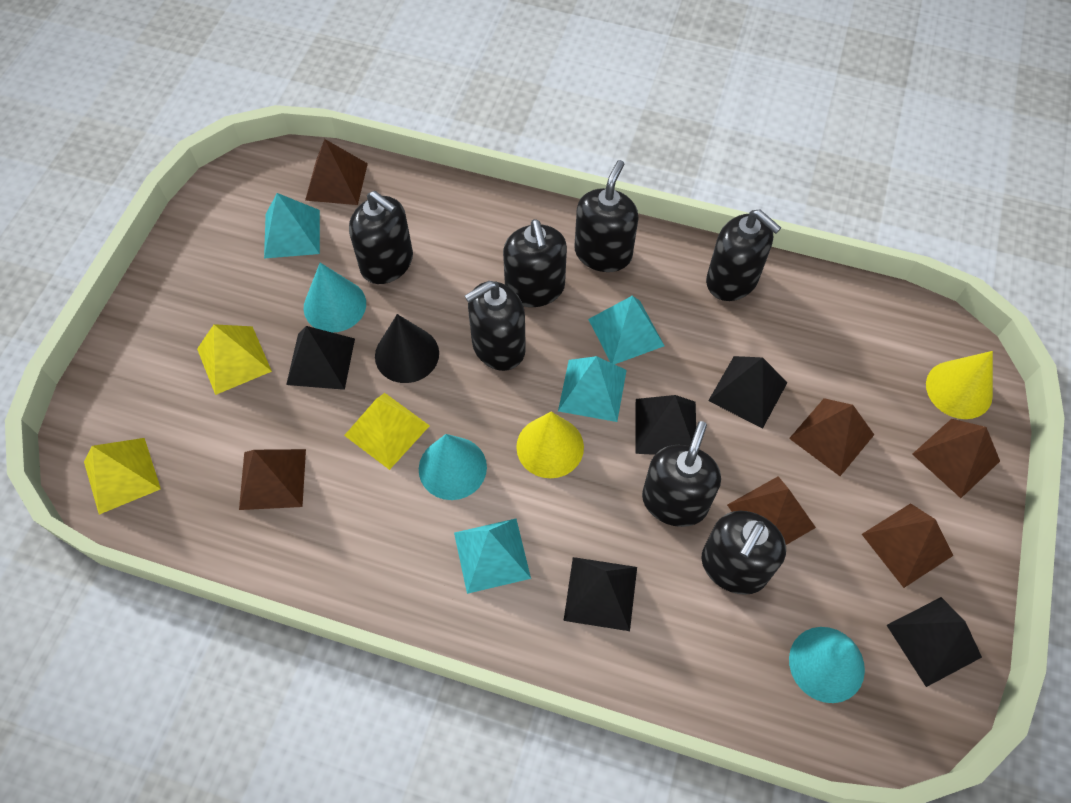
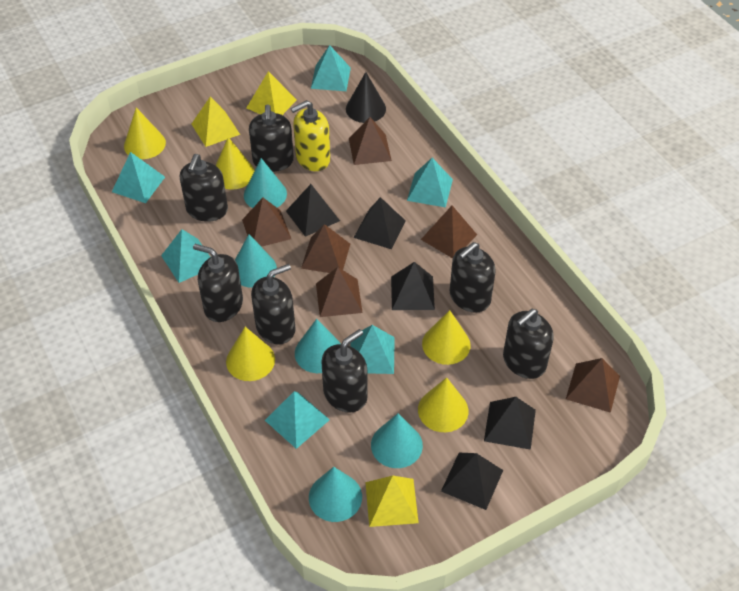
turquoise cone: 3 -> 5
turquoise pyramid: 4 -> 6
yellow cone: 2 -> 5
yellow soap dispenser: 0 -> 1

